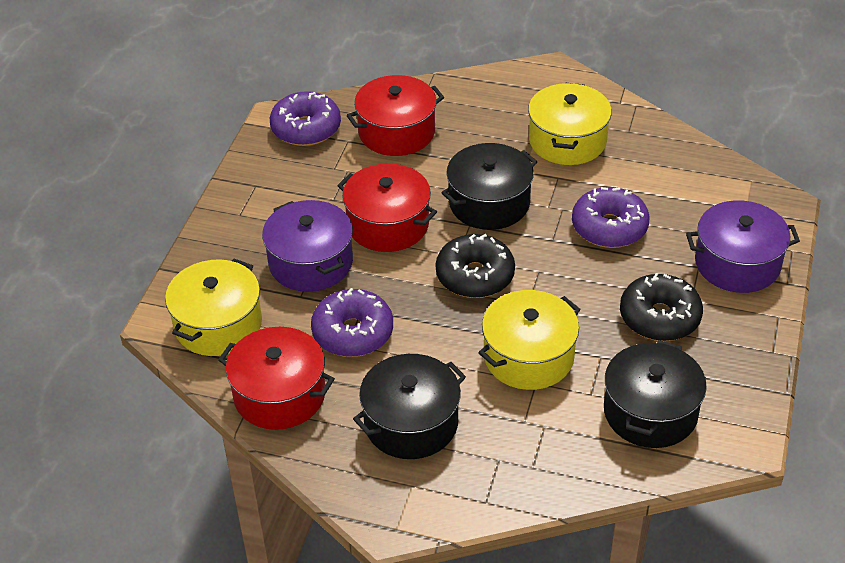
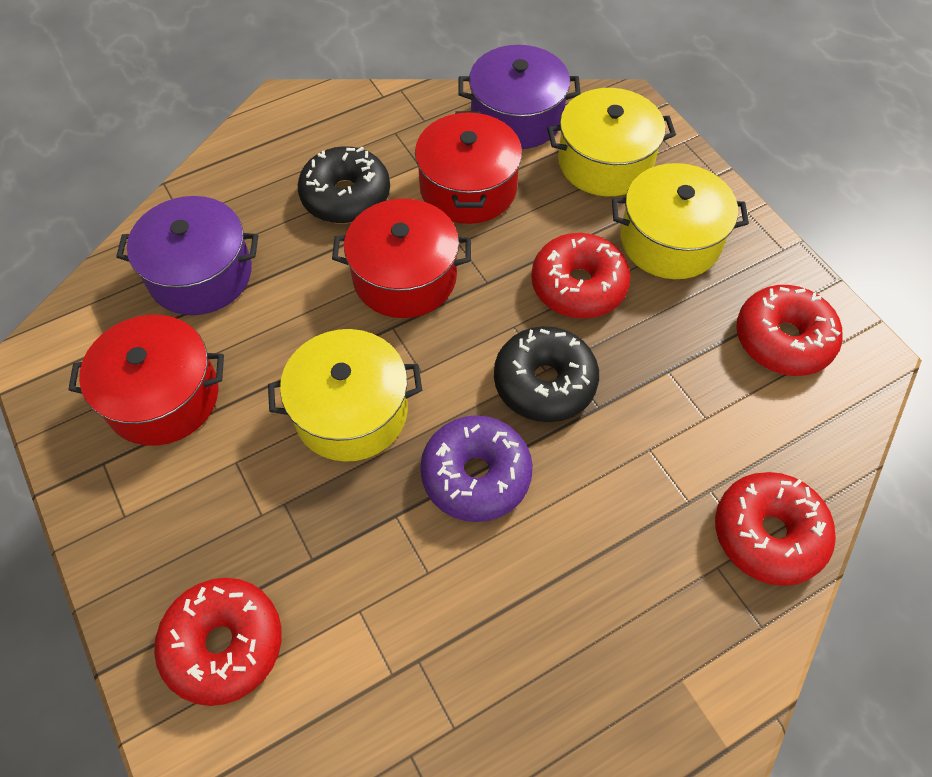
black pot: 3 -> 0
purple donut: 3 -> 1
red donut: 0 -> 4

